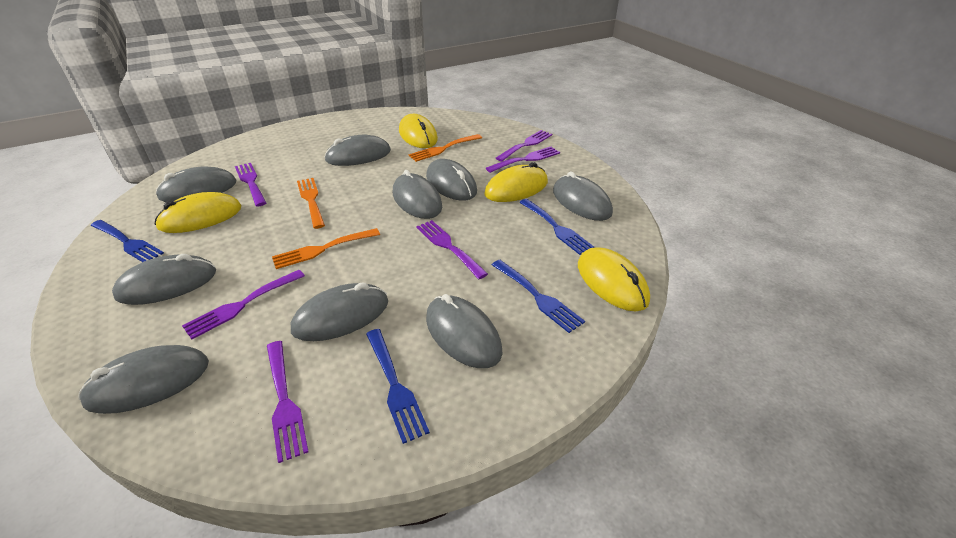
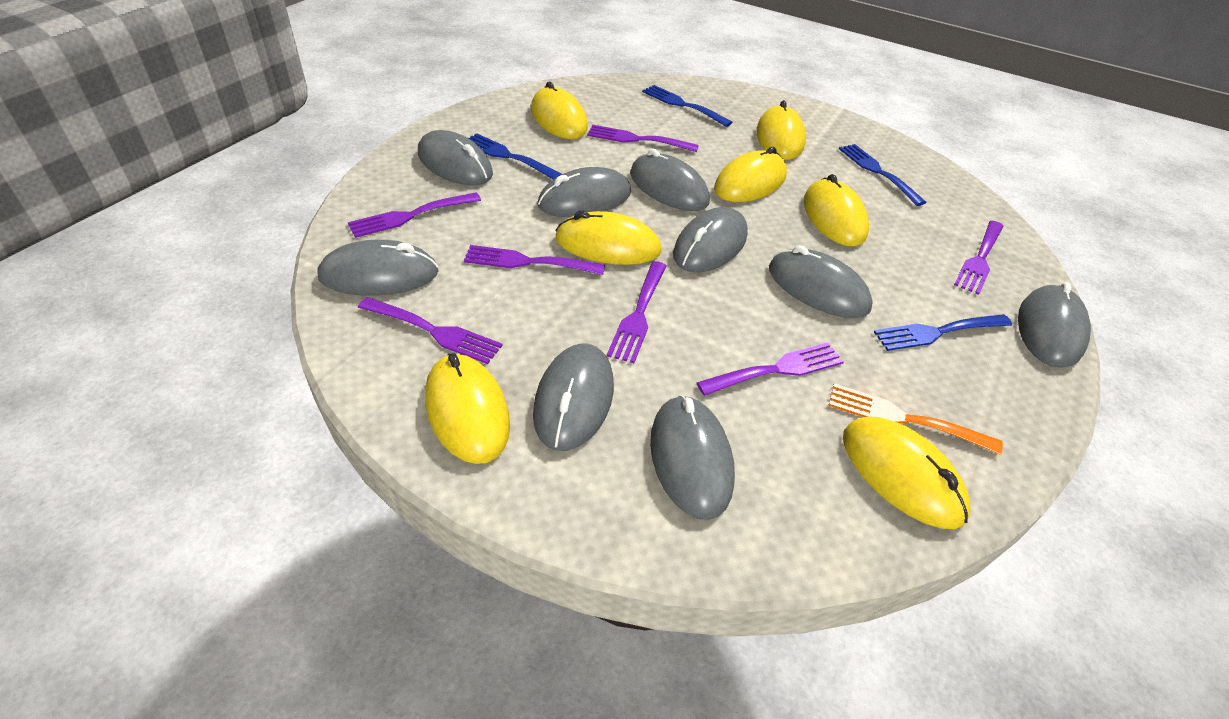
orange fork: 3 -> 1
purple fork: 6 -> 7
yellow mouse: 4 -> 7

